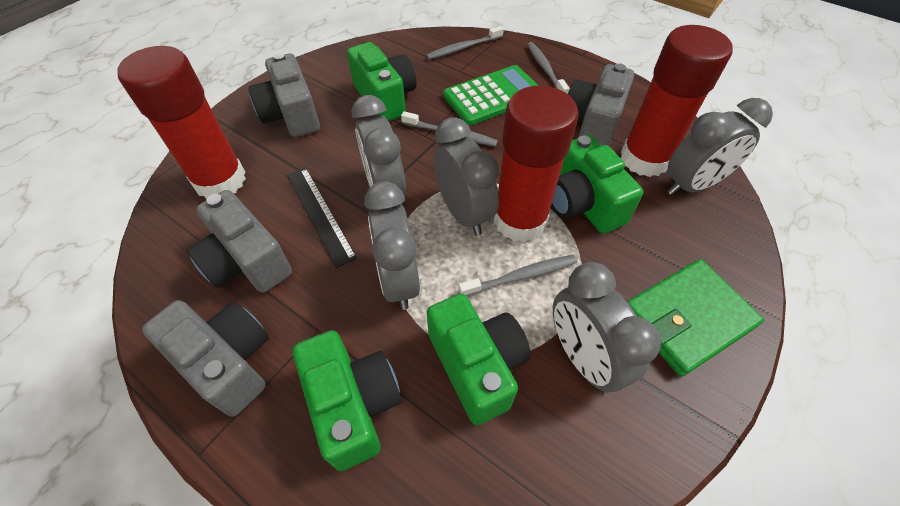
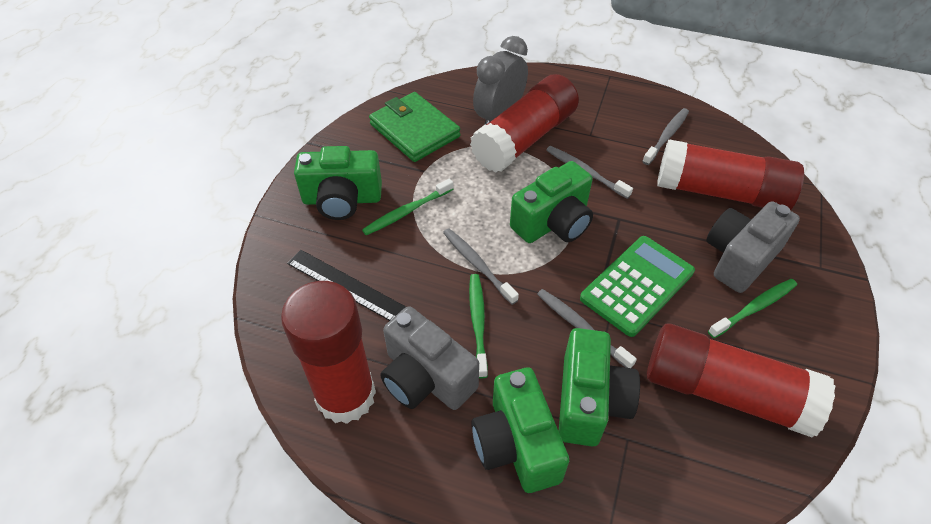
green toothbrush: 0 -> 3
grey camera: 4 -> 2
grey clock: 5 -> 1
red glue stick: 3 -> 4

